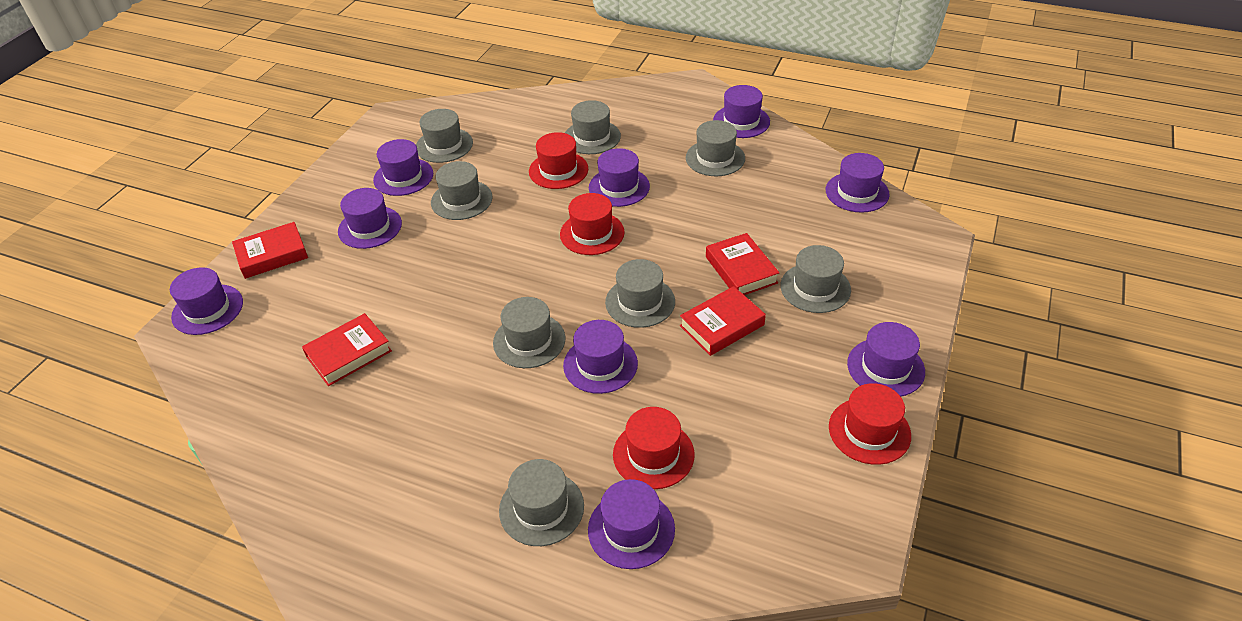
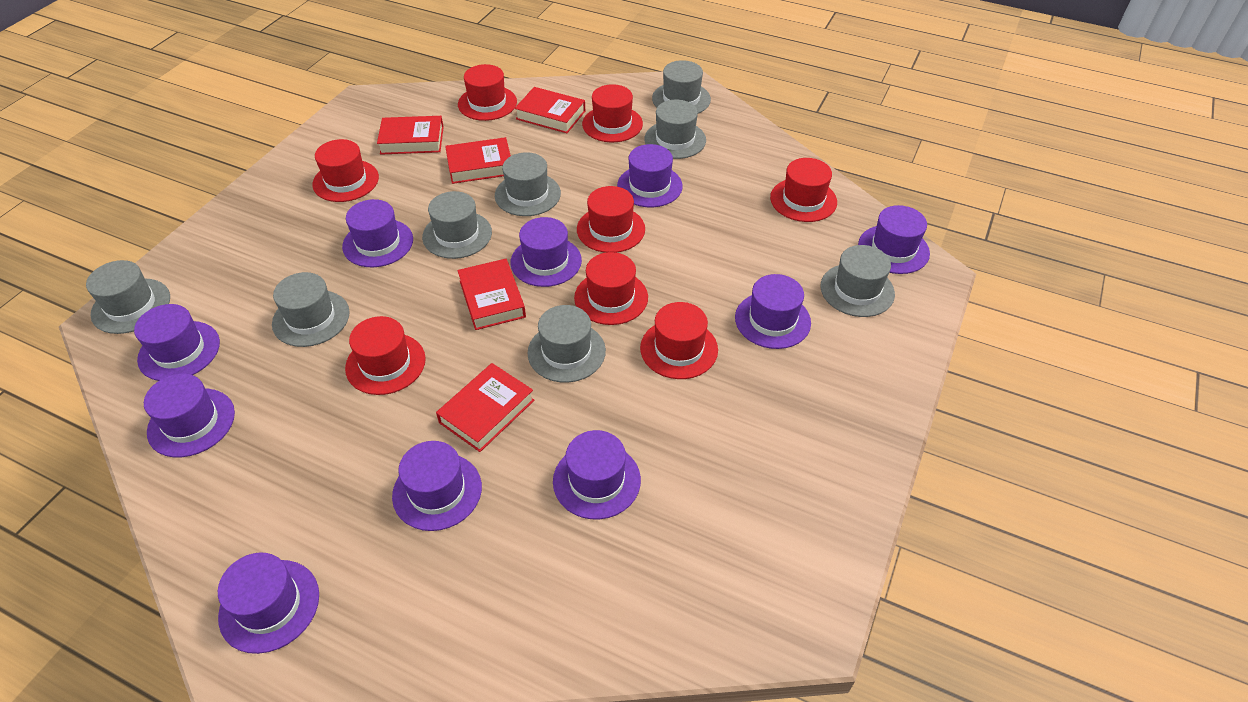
purple hat: 9 -> 10
red book: 4 -> 5
red hat: 4 -> 8

